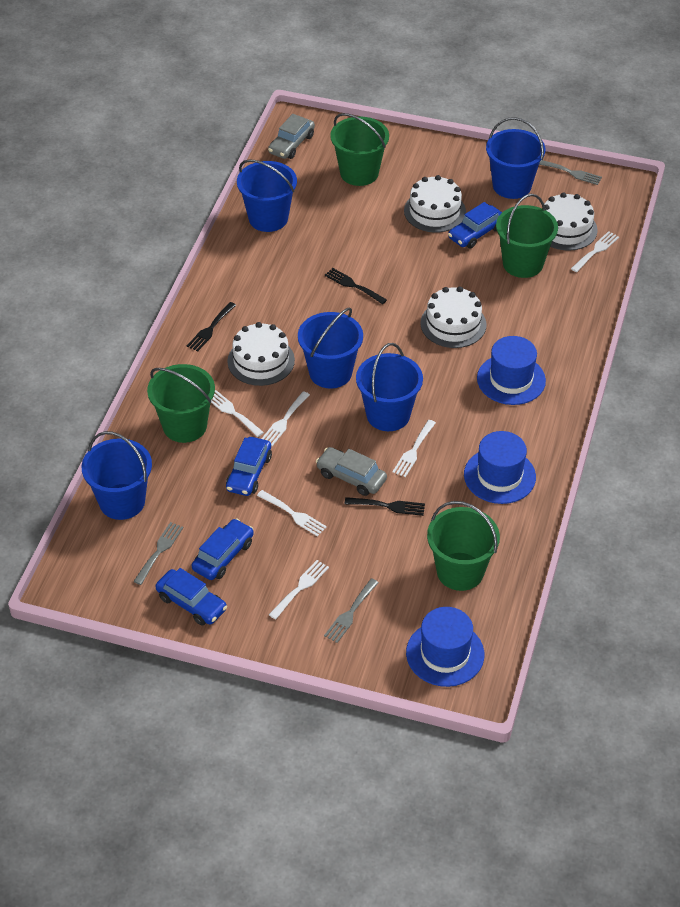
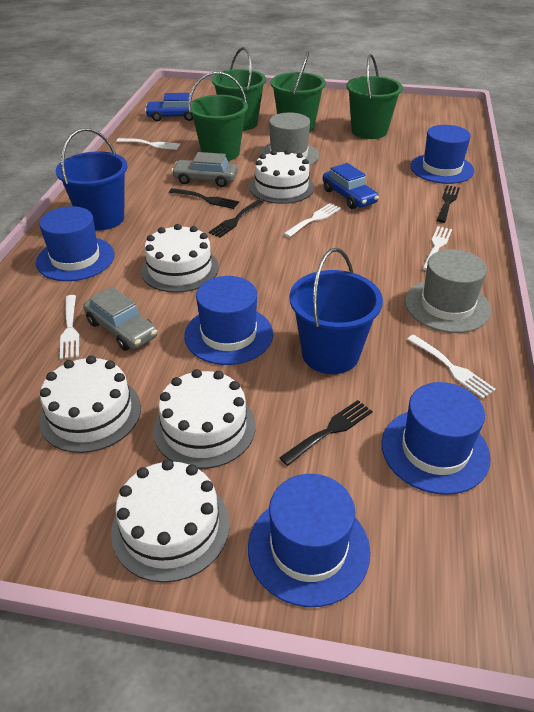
black fork: 3 -> 4
blue bucket: 5 -> 2
blue car: 4 -> 2
blue hat: 3 -> 5
grey fork: 3 -> 0
grey hat: 0 -> 2
white cake: 4 -> 5
white fork: 6 -> 5

